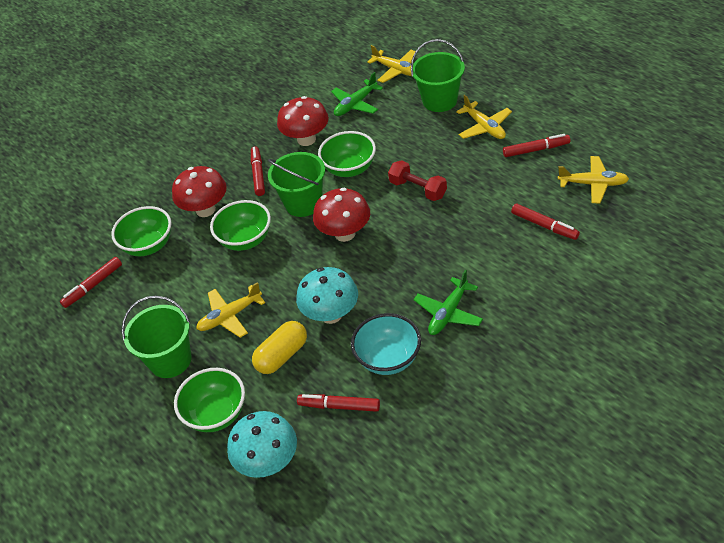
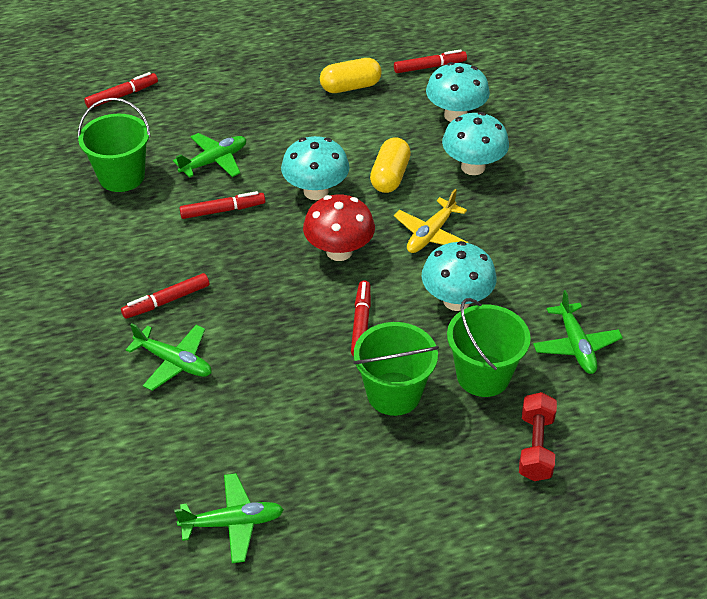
green bowl: 4 -> 0
green plane: 2 -> 4
red mushroom: 3 -> 1
turquoise bowl: 1 -> 0
turquoise mushroom: 2 -> 4
yellow capsule: 1 -> 2
yellow plane: 4 -> 1

